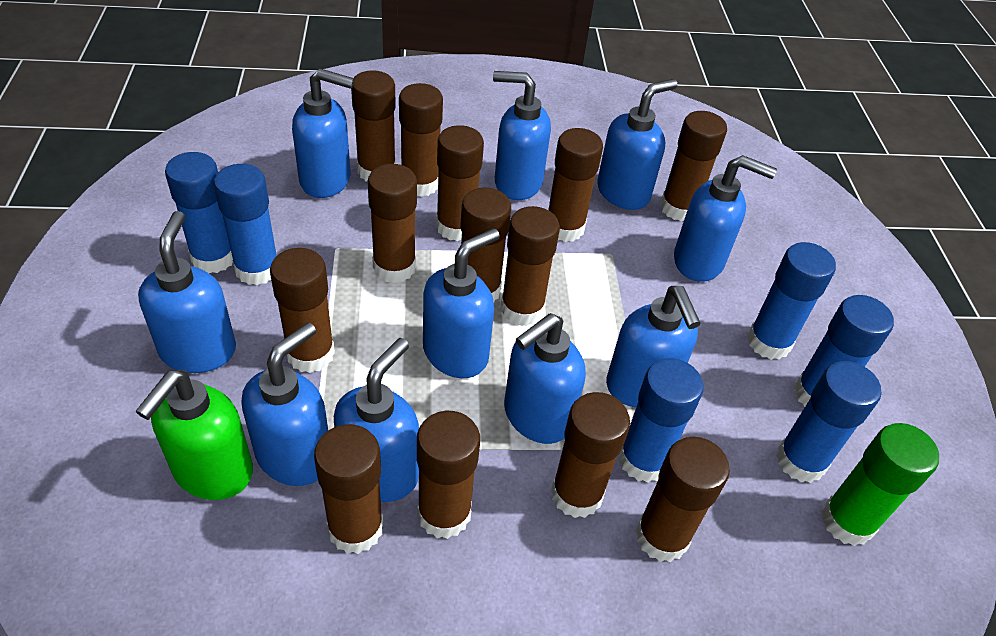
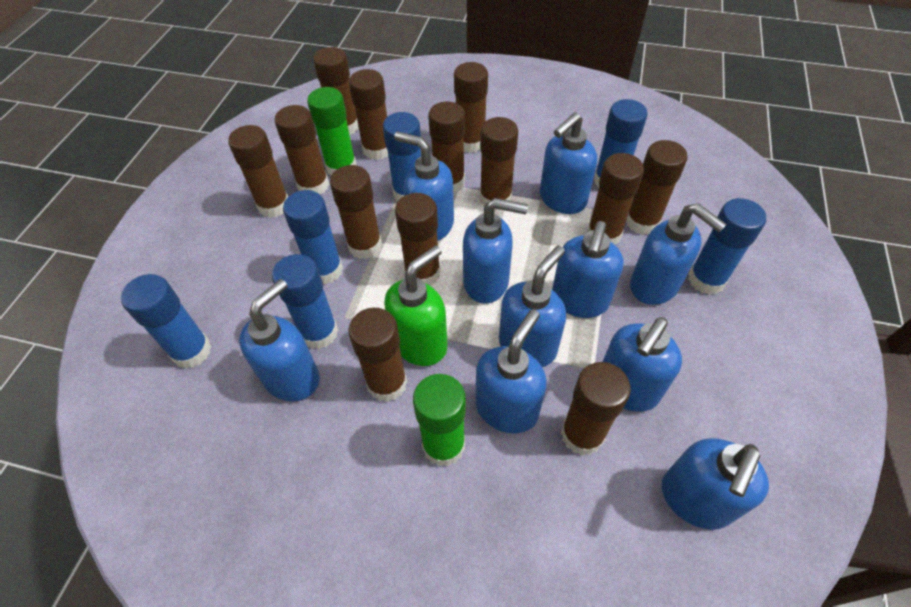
green glue stick: 1 -> 2

